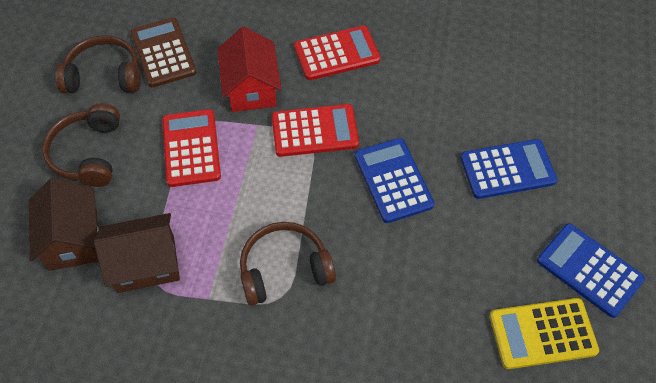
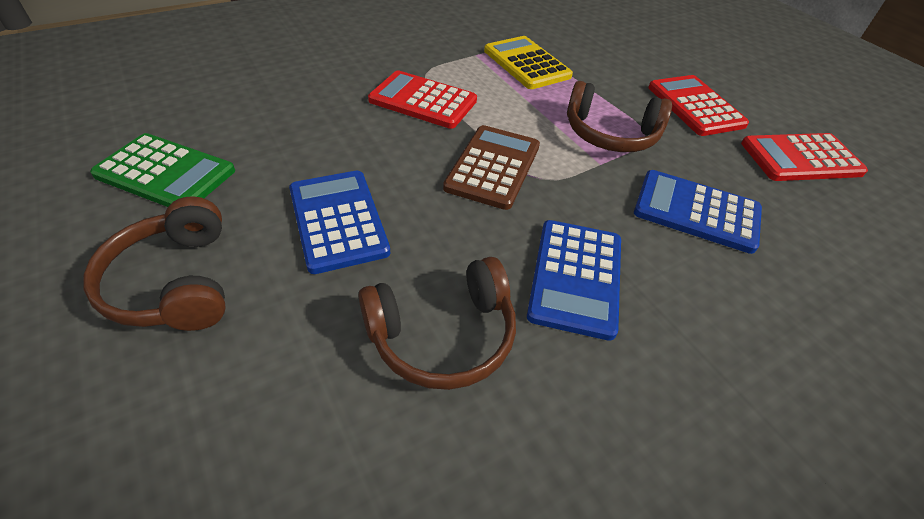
brown house: 2 -> 0
green calculator: 0 -> 1
red house: 1 -> 0

